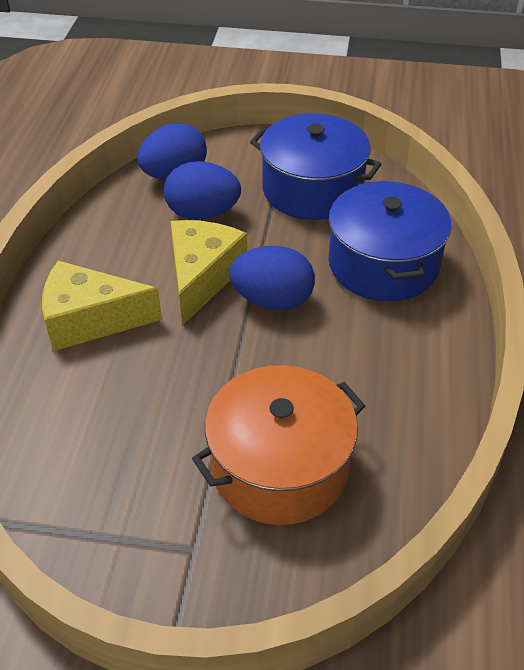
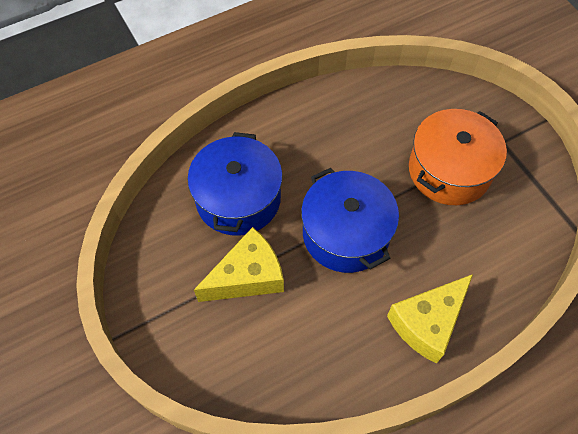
blue egg: 3 -> 0

